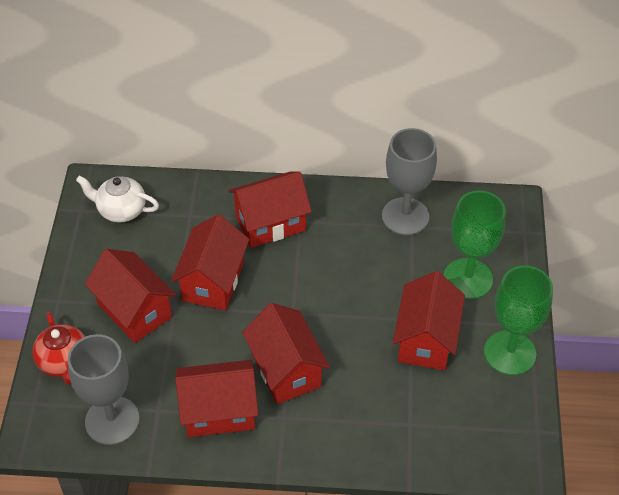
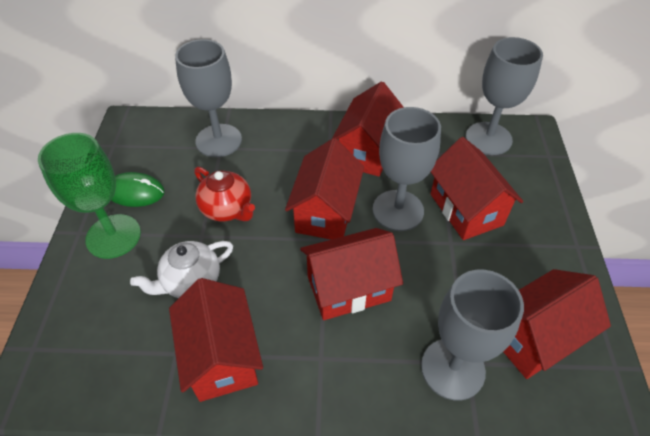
green goblet: 2 -> 1
green mouse: 0 -> 1
grey goblet: 2 -> 4

